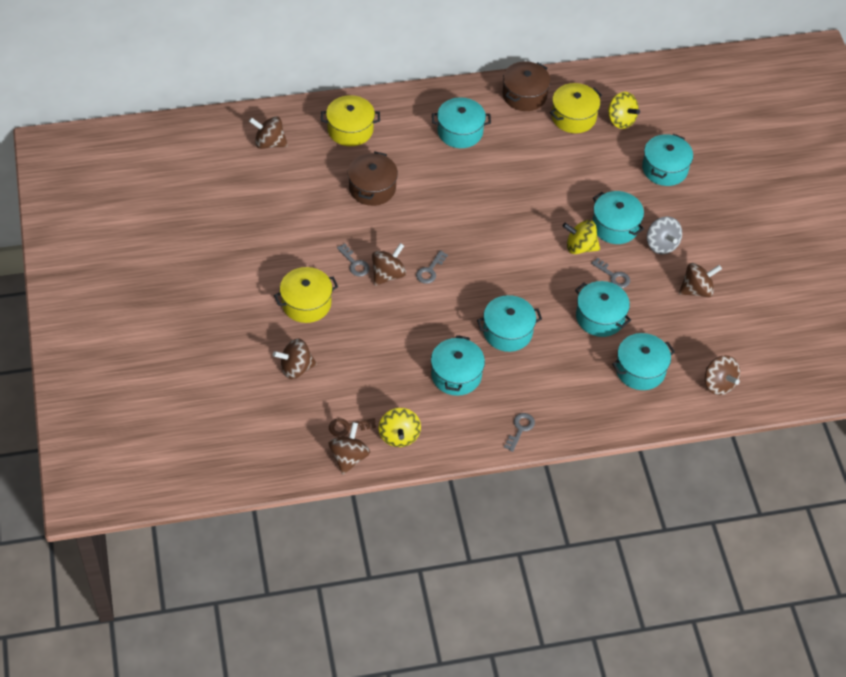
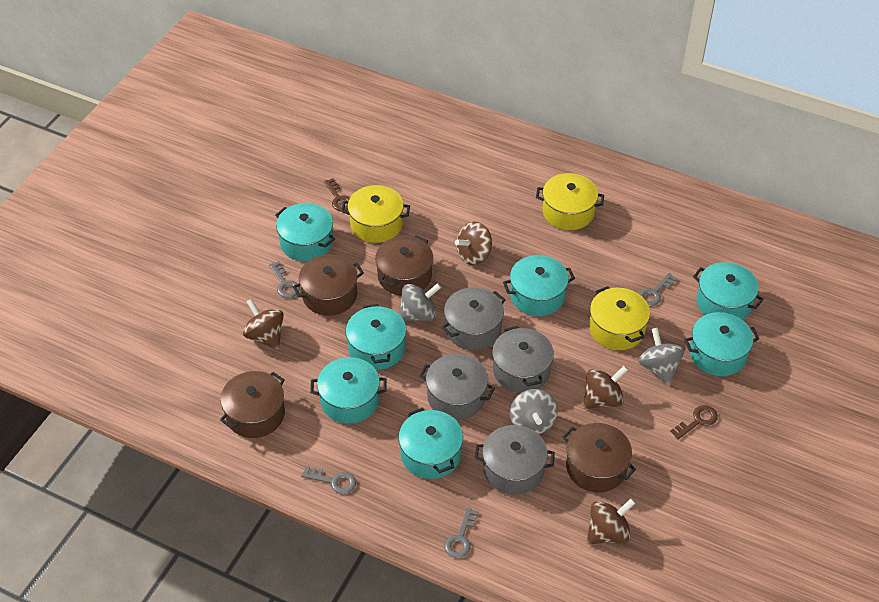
brown key: 1 -> 2
brown pot: 2 -> 4
brown spinning top: 6 -> 4
grey pot: 0 -> 4
grey spinning top: 1 -> 3
yellow spinning top: 3 -> 0

